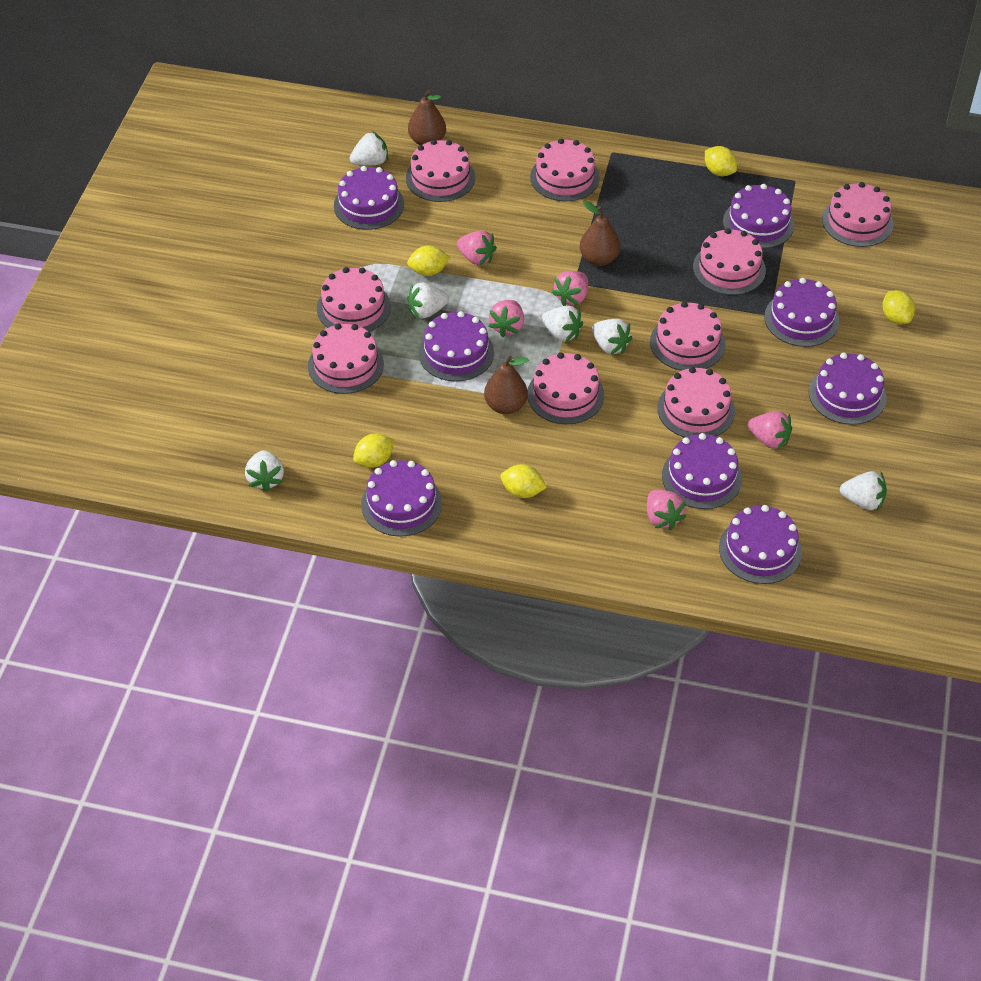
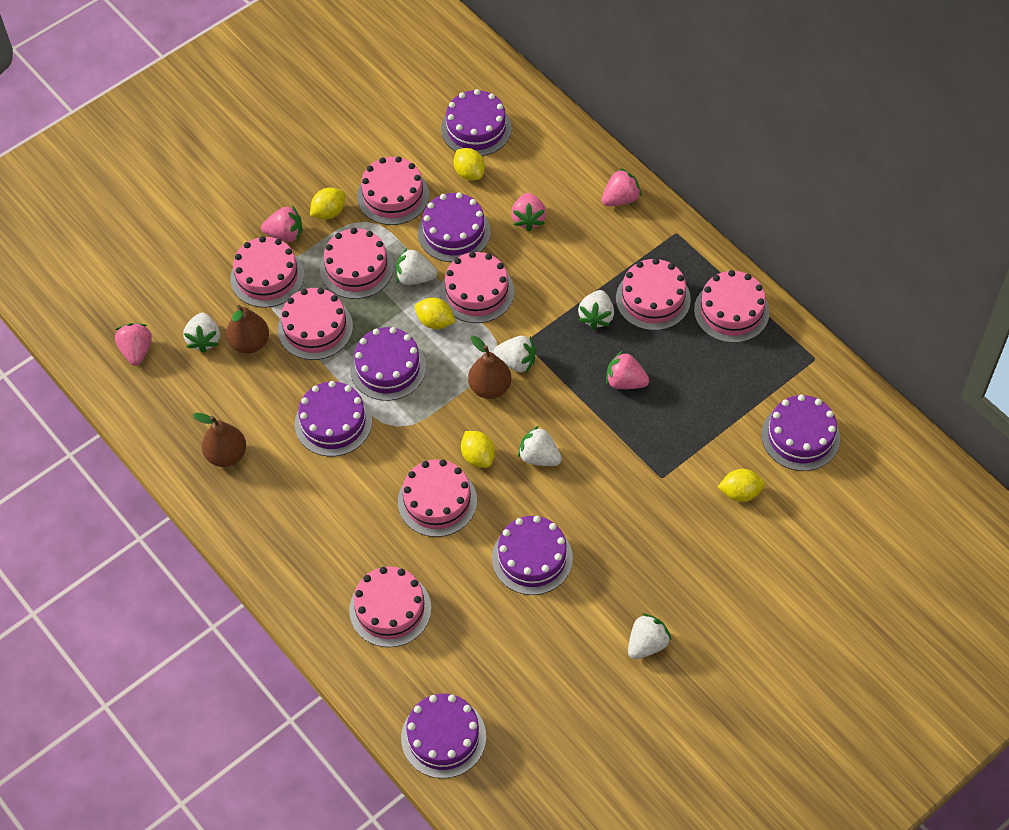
purple cake: 8 -> 7

